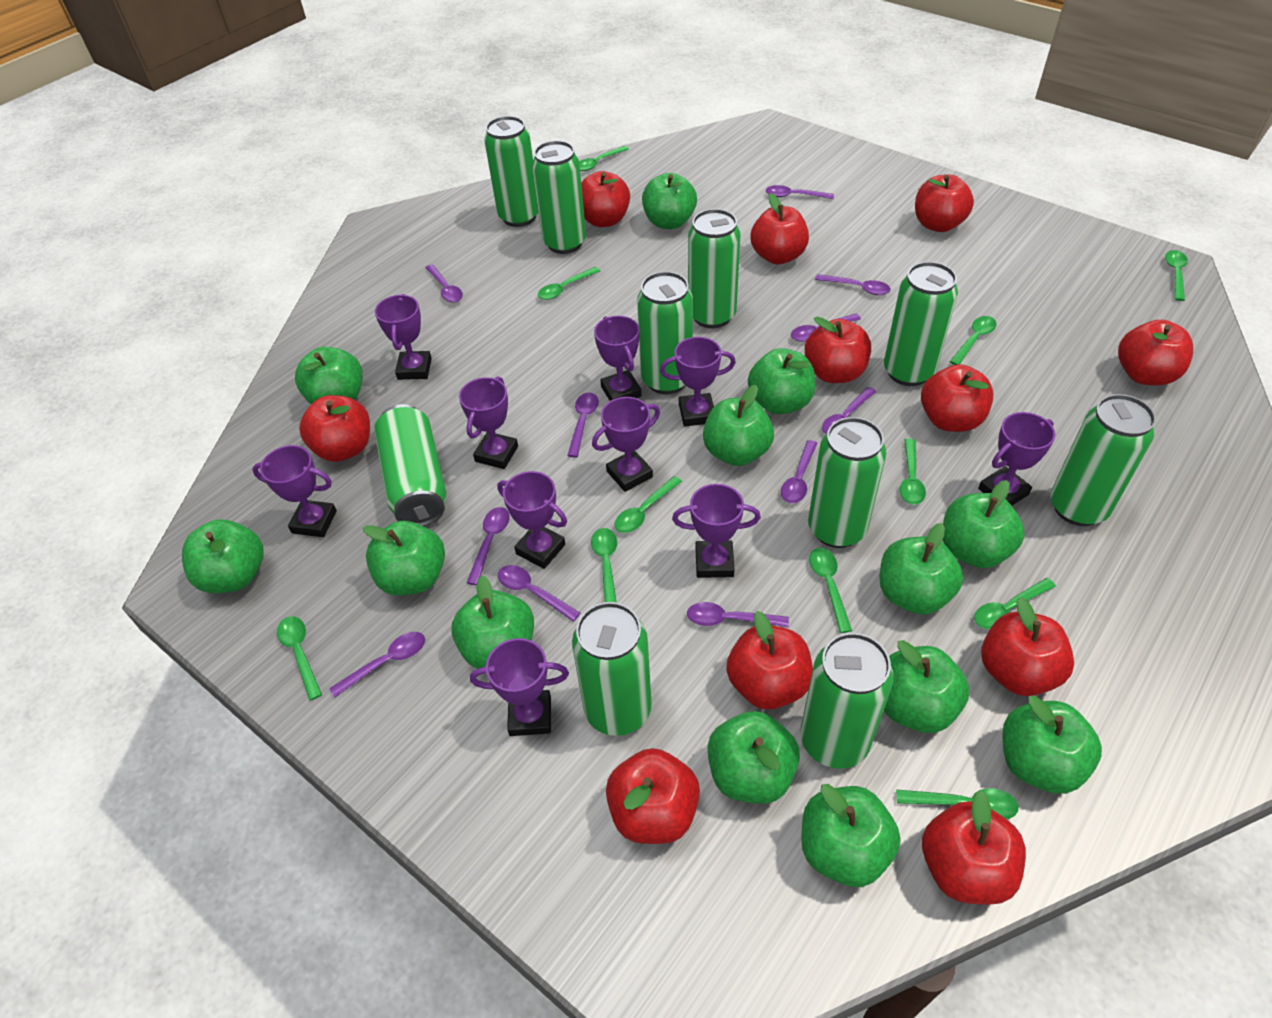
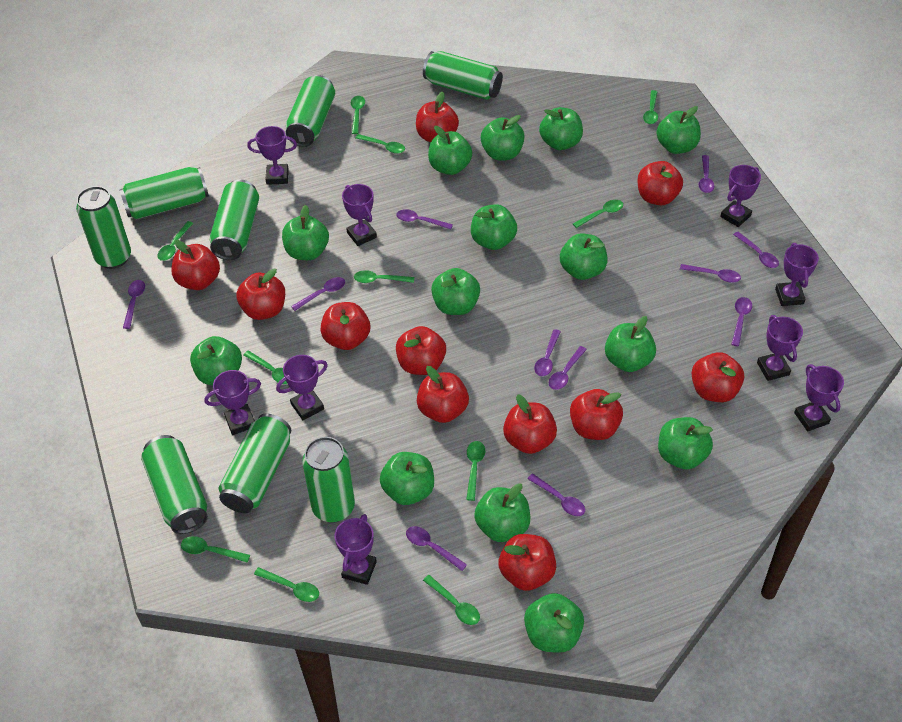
green apple: 13 -> 14
green can: 10 -> 8
purple trophy: 10 -> 9

